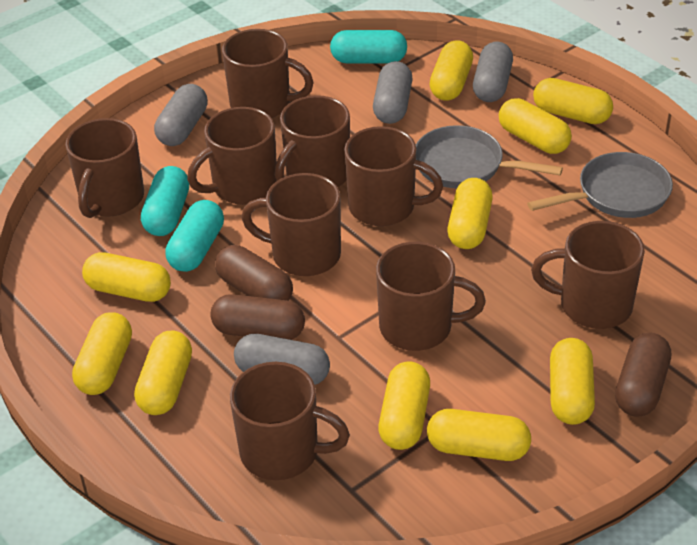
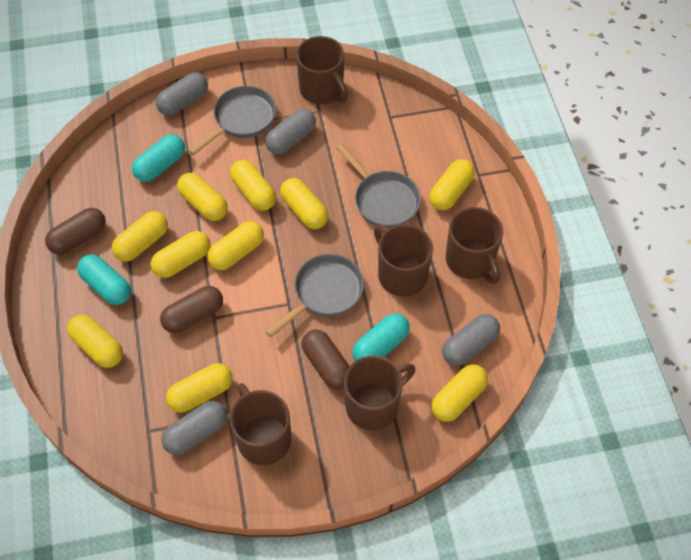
brown mug: 9 -> 5
grey pan: 2 -> 3

